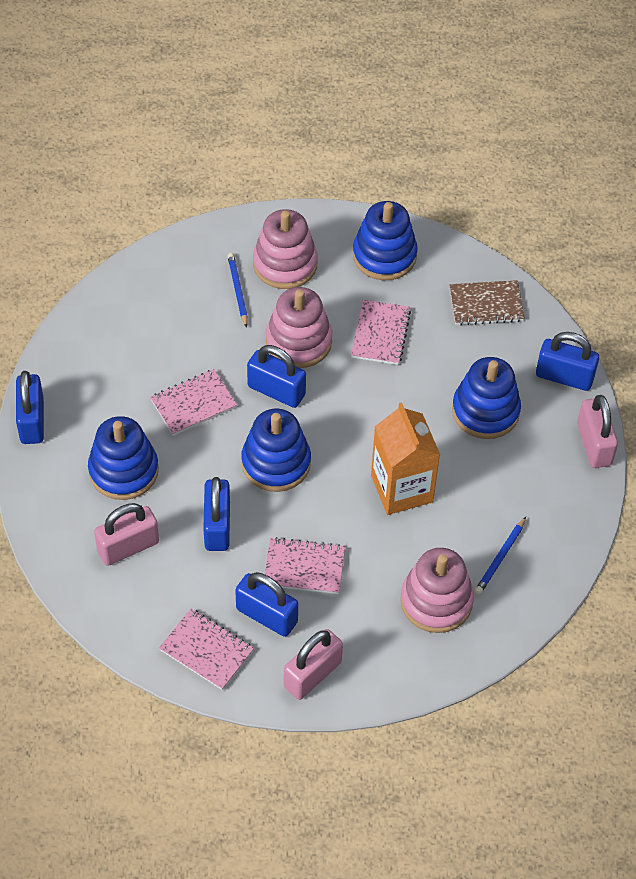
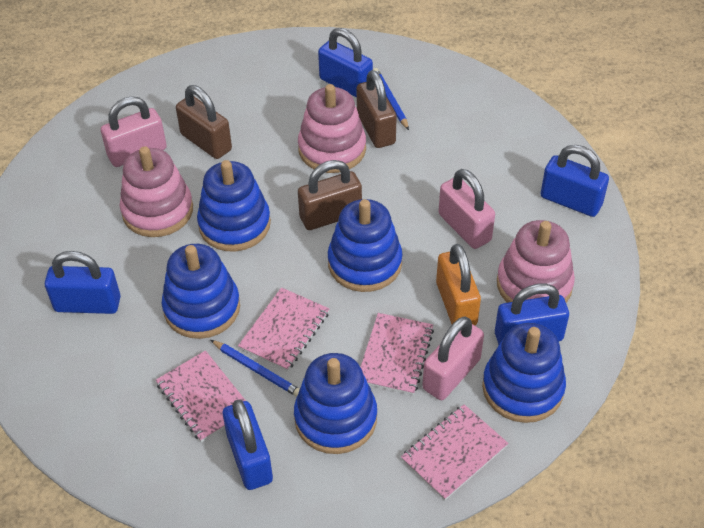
blue stacking toy: 4 -> 5
brown notebook: 1 -> 0
brown padlock: 0 -> 3
orange carton: 1 -> 0
orange padlock: 0 -> 1

